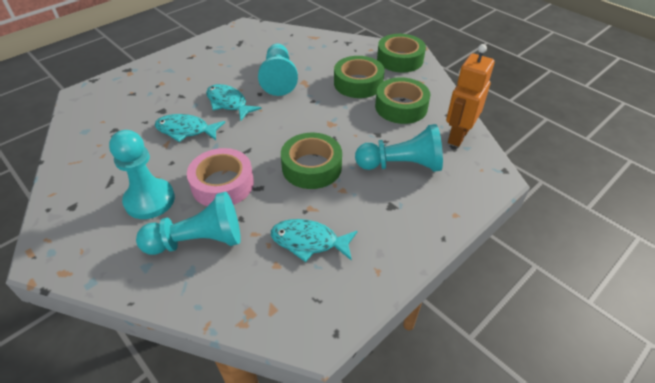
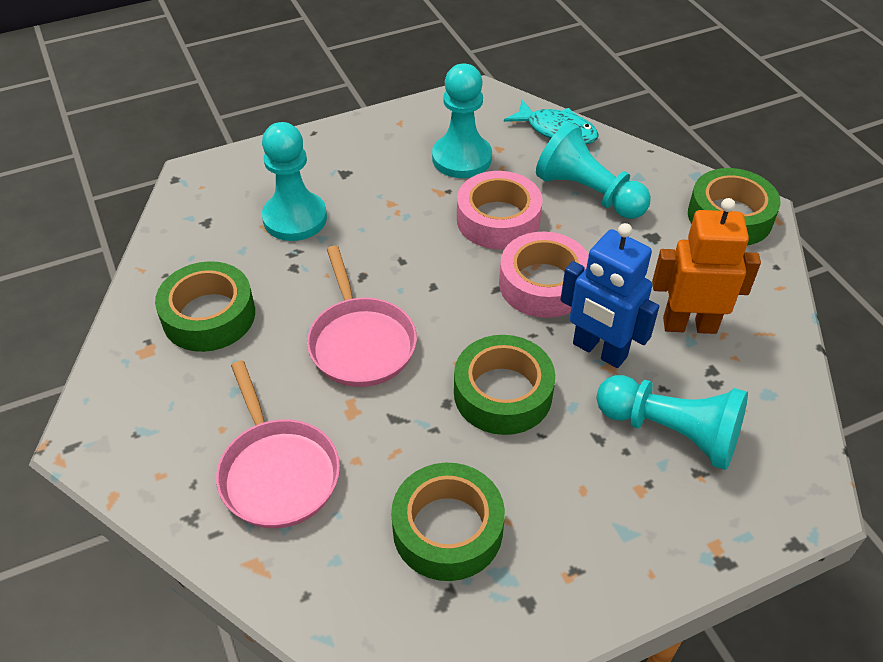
blue robot: 0 -> 1
pink pan: 0 -> 2
pink tape: 1 -> 2
turquoise fish: 3 -> 1

